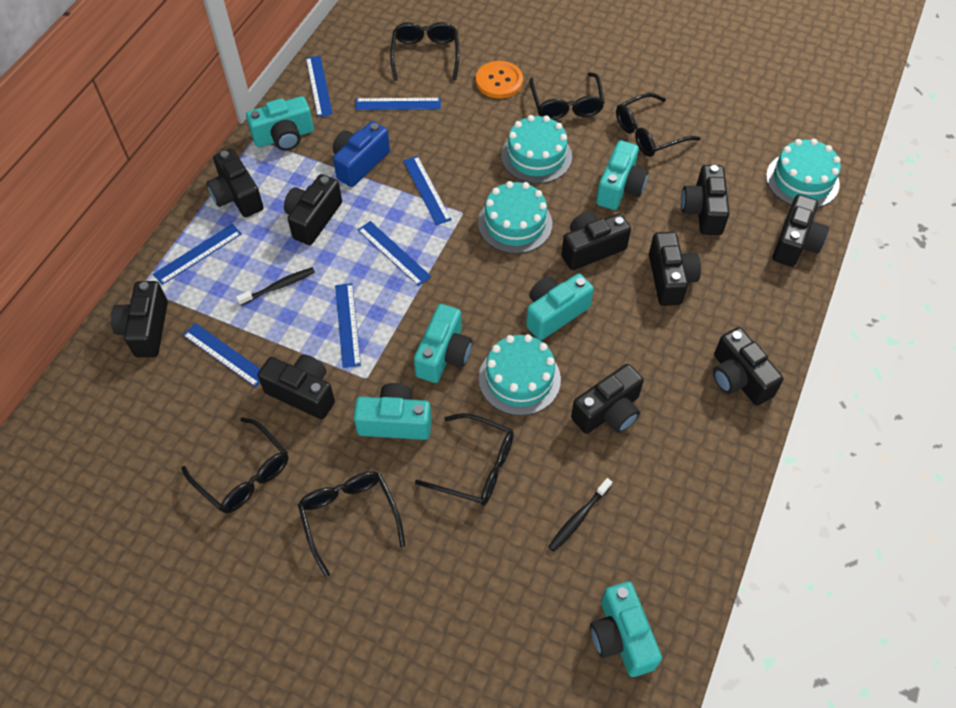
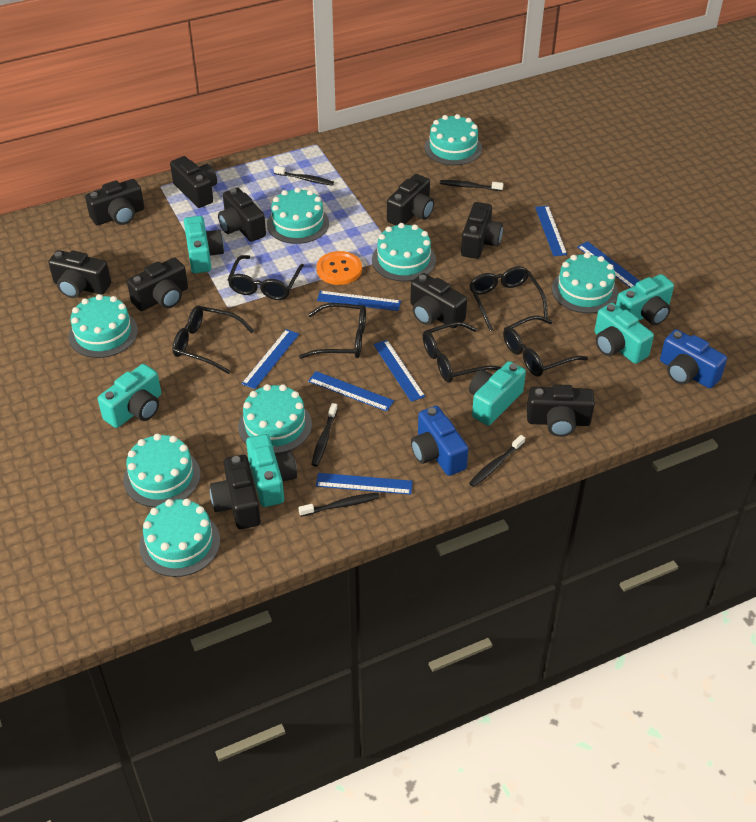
black toothbrush: 2 -> 5
blue camera: 1 -> 2
turquoise cake: 4 -> 8

